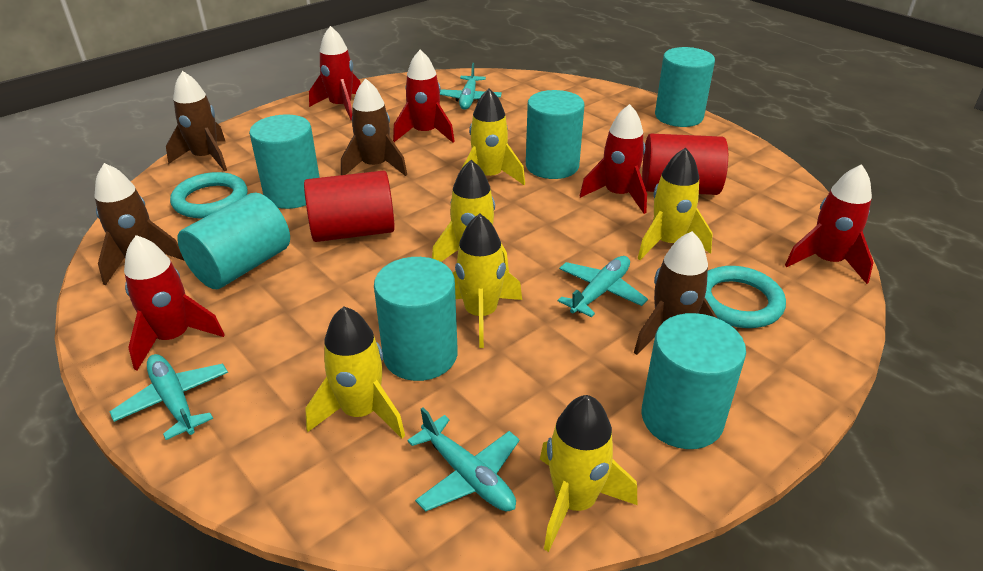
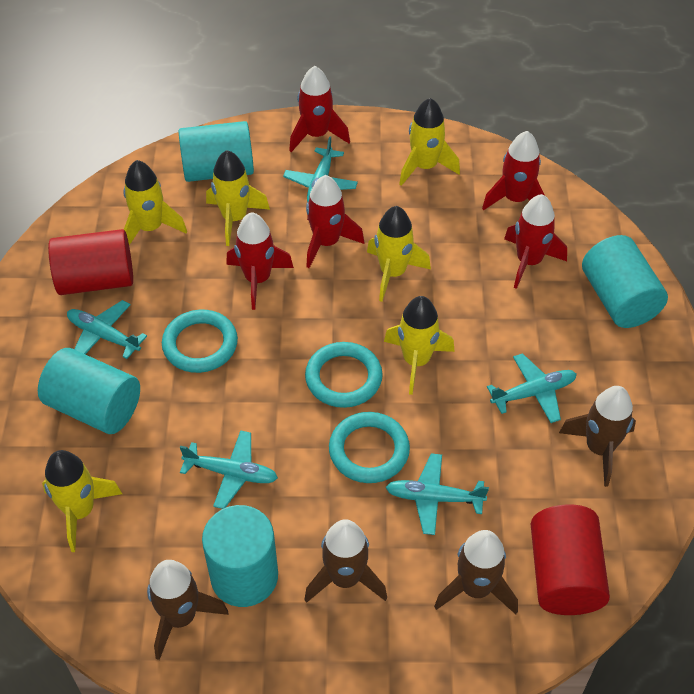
turquoise cylinder: 6 -> 4
turquoise plane: 4 -> 5
turquoise ring: 2 -> 3

